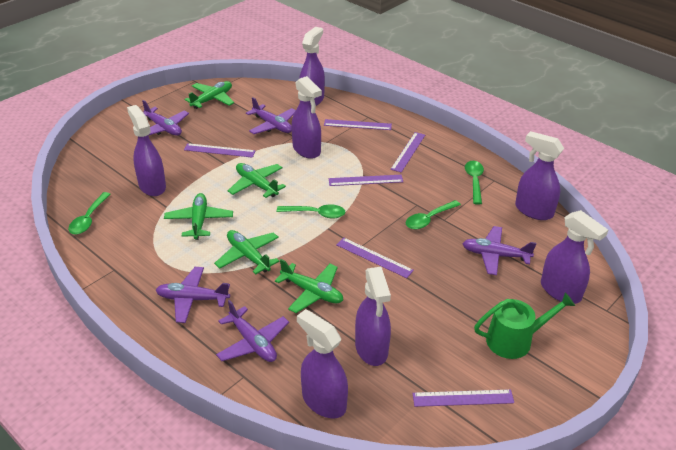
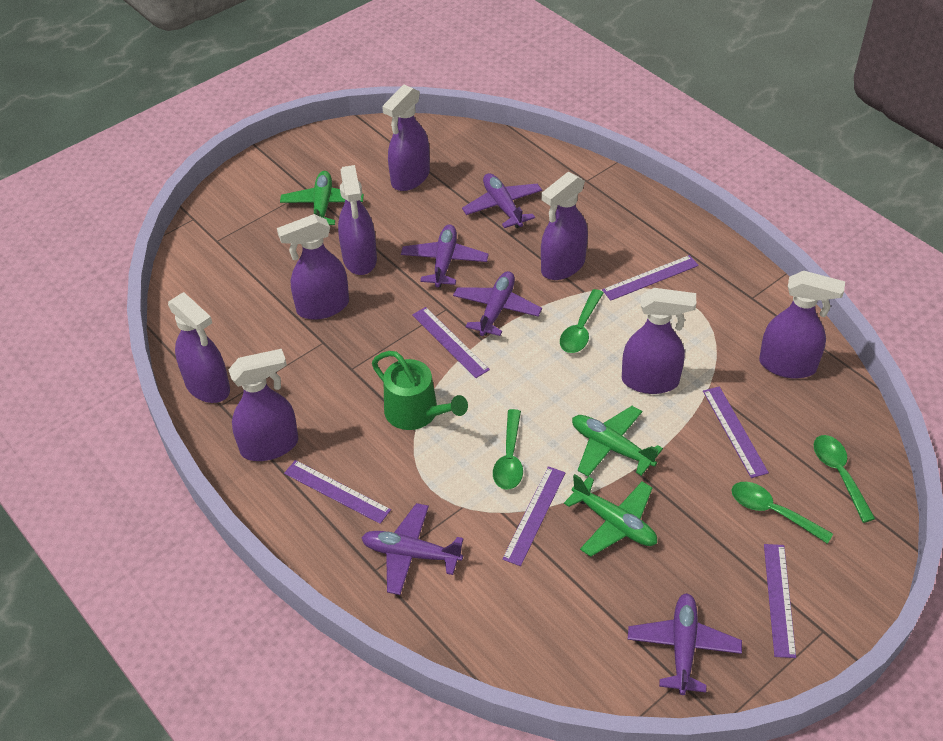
green plane: 5 -> 3
purple spray bottle: 7 -> 8

